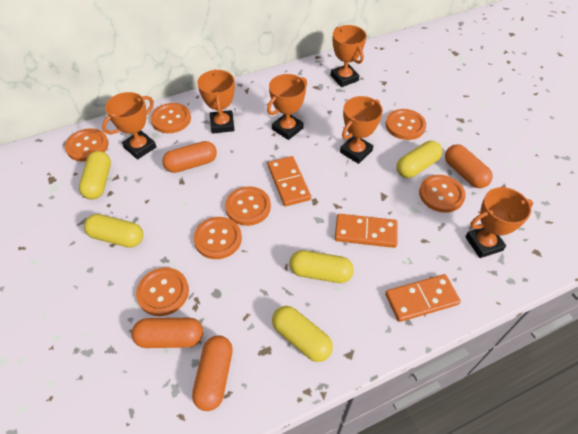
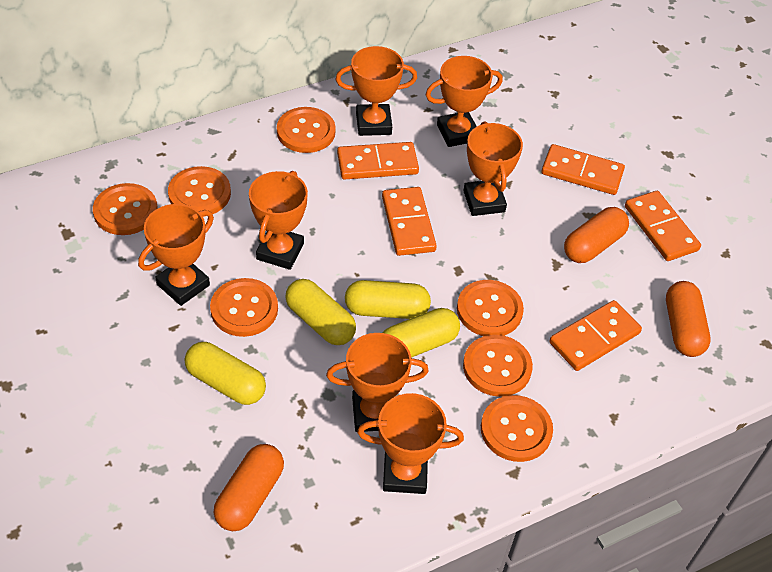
orange capsule: 4 -> 3
orange domino: 3 -> 5
orange trophy: 6 -> 7
yellow capsule: 5 -> 4

